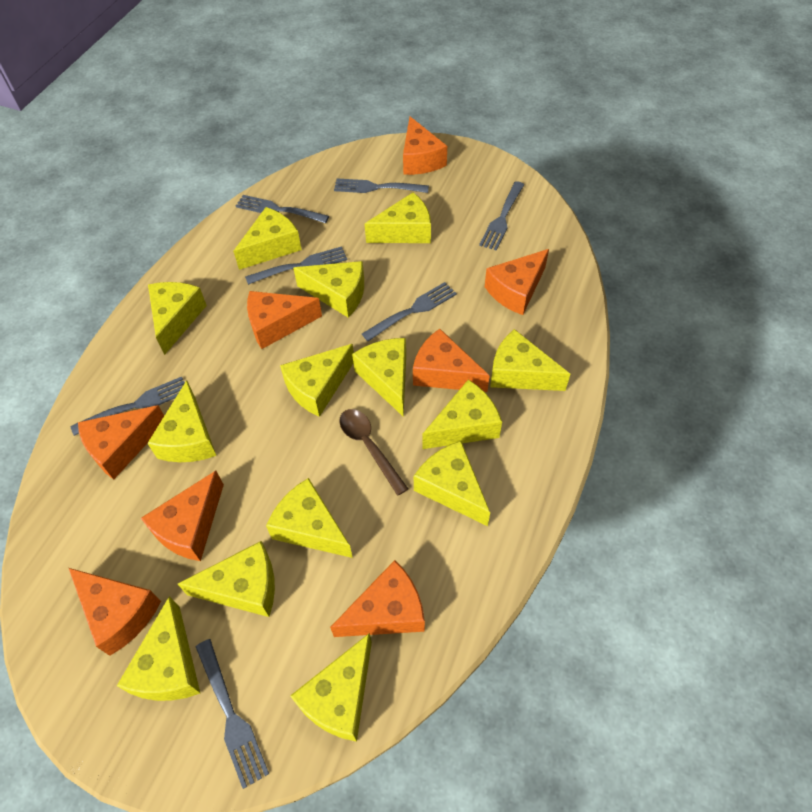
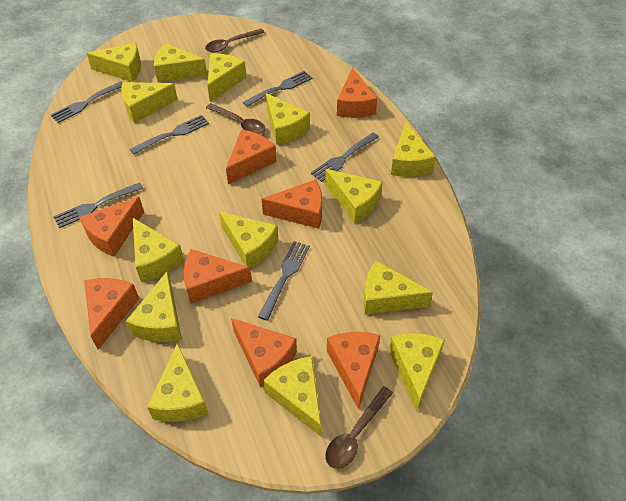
brown spoon: 1 -> 3
grey fork: 7 -> 6

